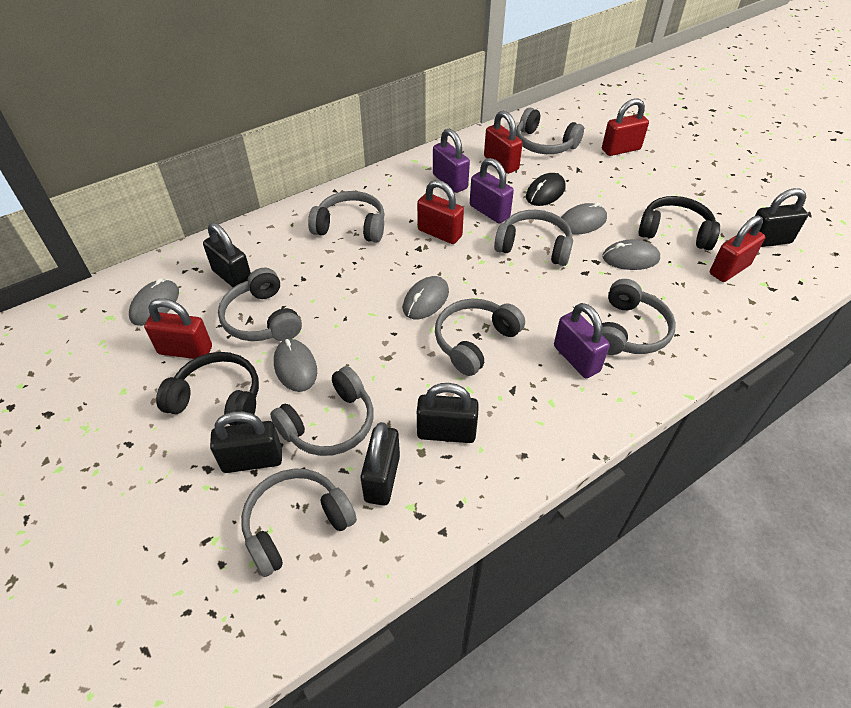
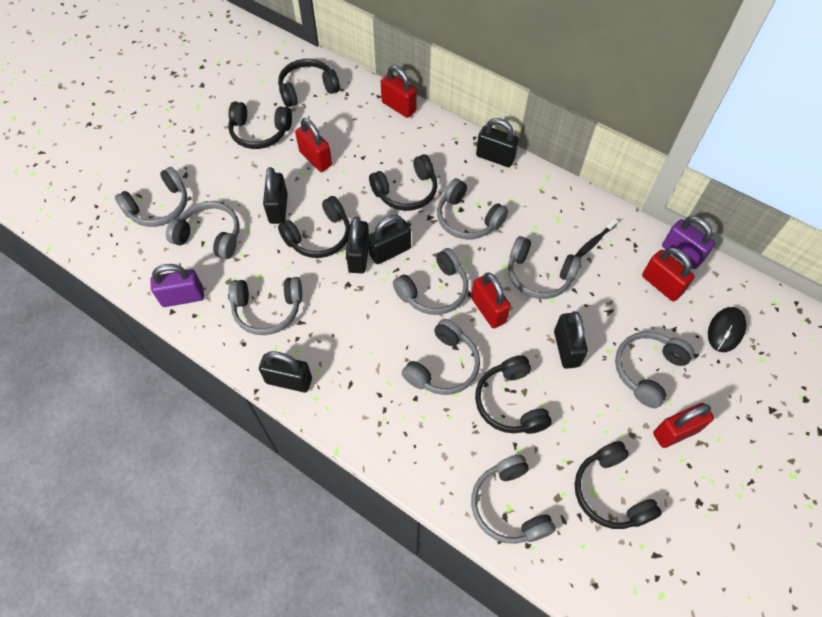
black headphones: 2 -> 6
black padlock: 5 -> 6
black toothbrush: 0 -> 1
grey headphones: 8 -> 9
grey mouse: 5 -> 0
purple padlock: 3 -> 2

